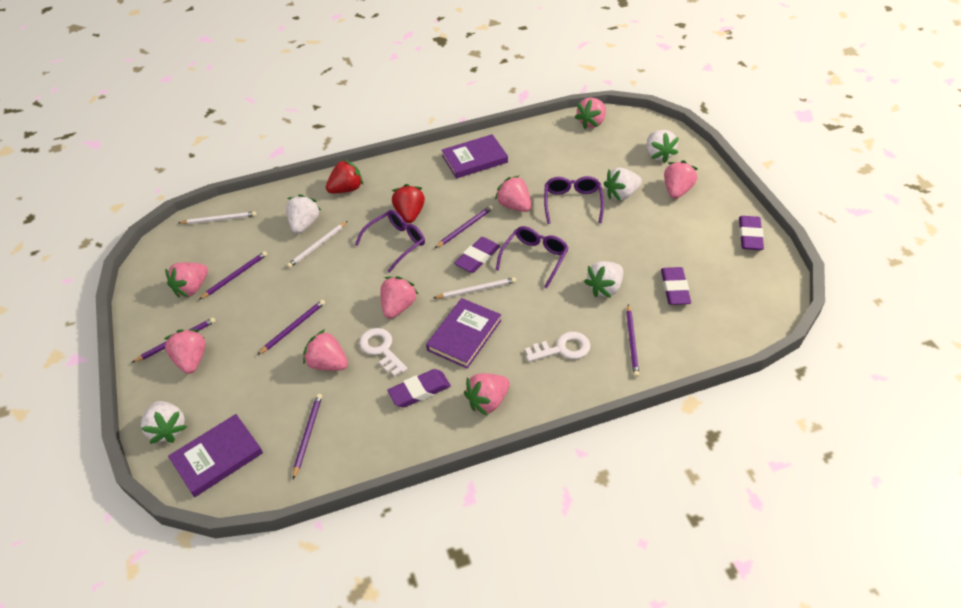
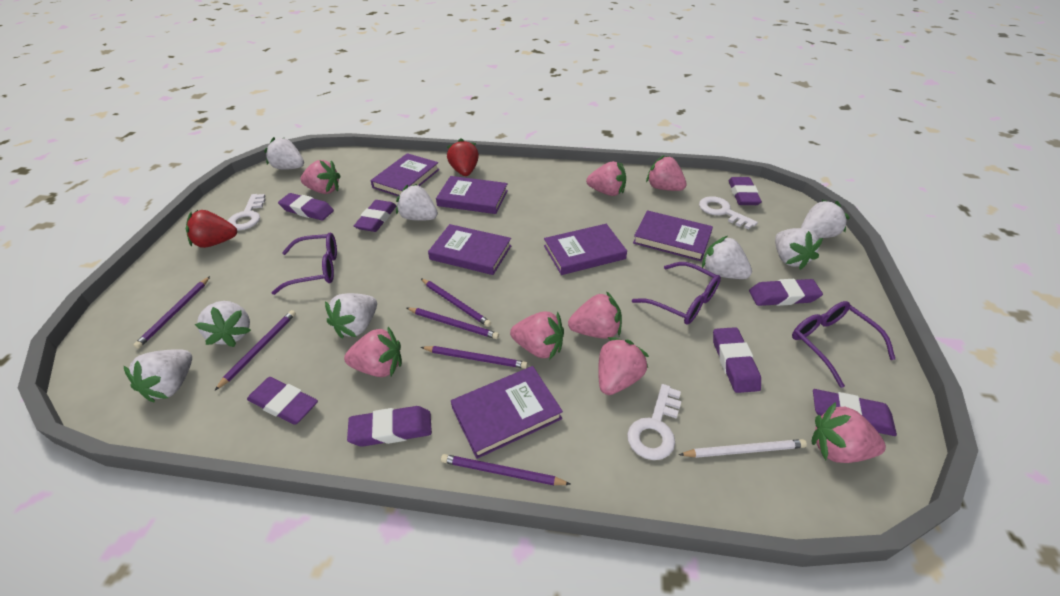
purple book: 3 -> 6
purple eraser: 4 -> 8
white key: 2 -> 3
white pencil: 3 -> 1
white strawberry: 5 -> 8

